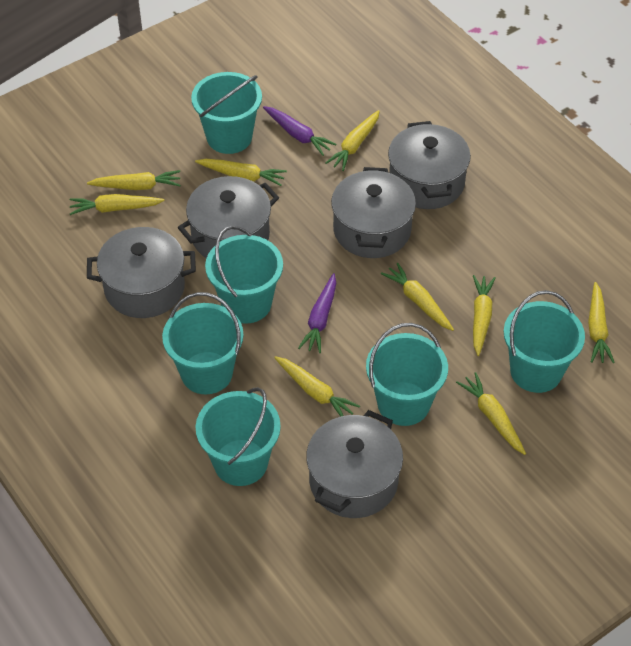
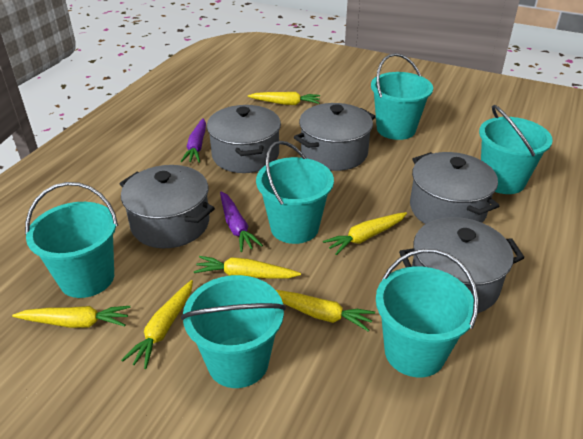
yellow carrot: 9 -> 6

